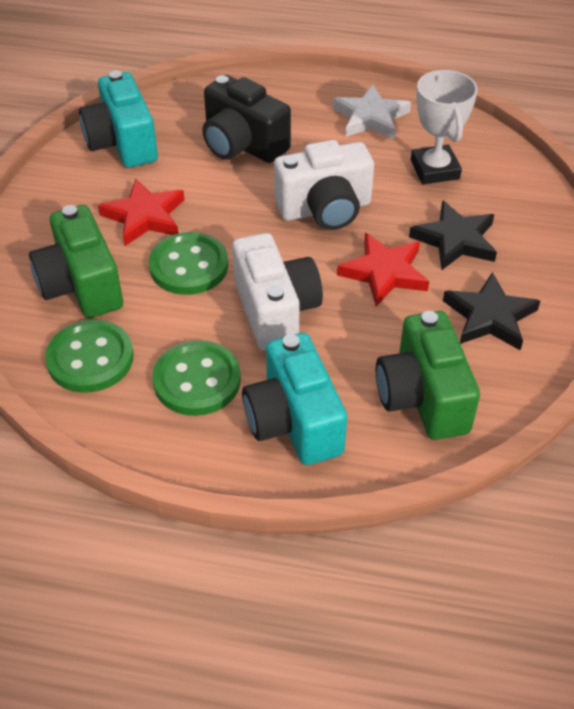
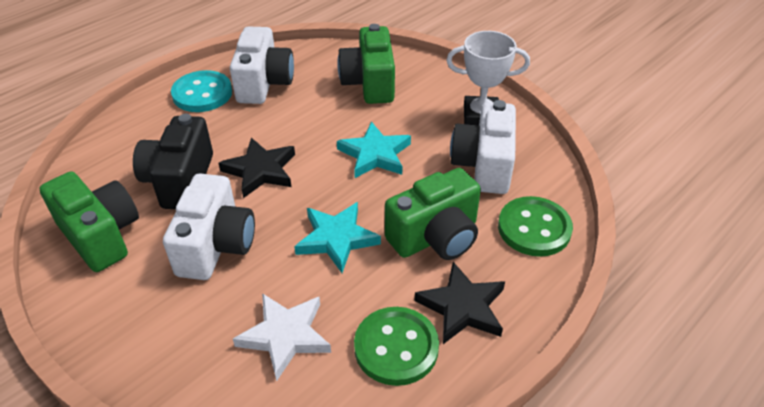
green button: 3 -> 2
green camera: 2 -> 3
red star: 2 -> 0
turquoise button: 0 -> 1
turquoise camera: 2 -> 0
turquoise star: 0 -> 2
white camera: 2 -> 3

